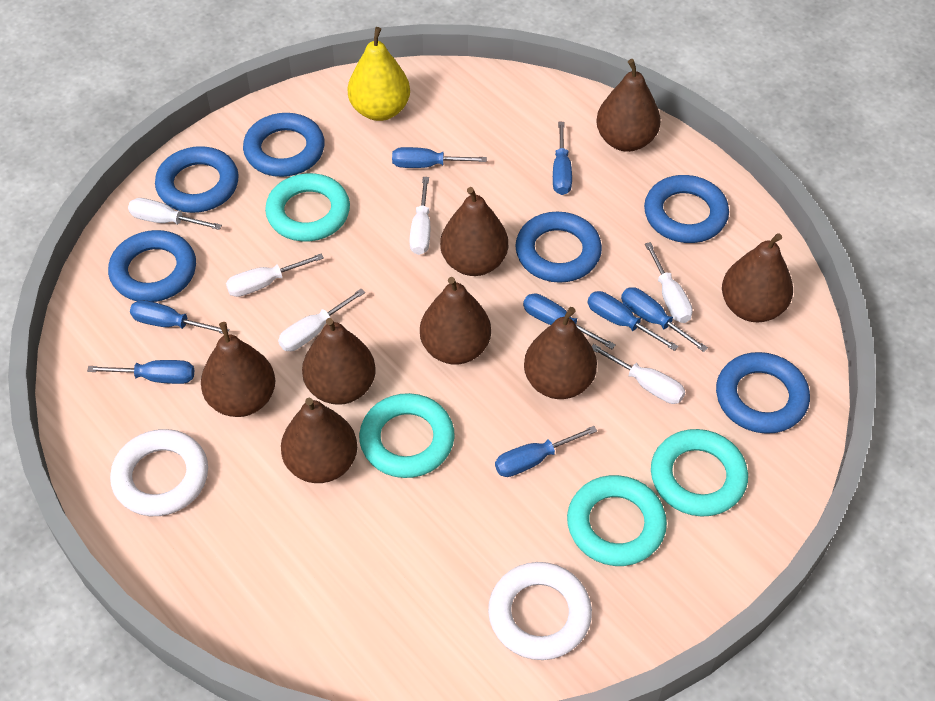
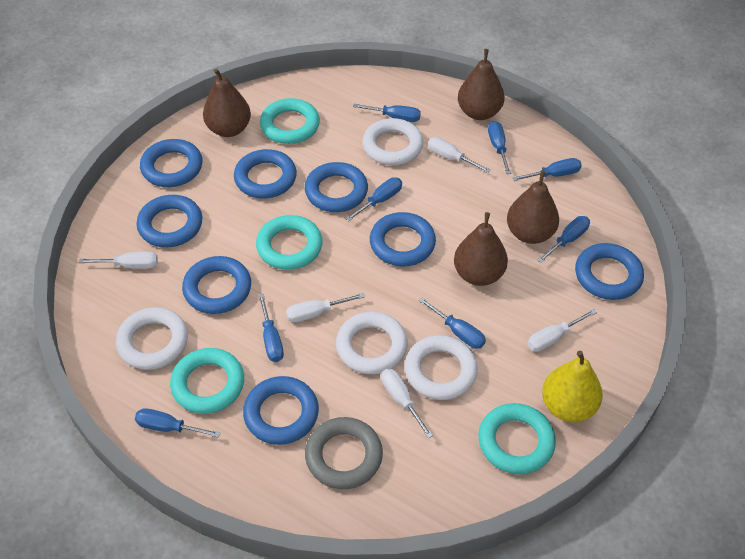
blue ring: 6 -> 8
brown pear: 8 -> 4
grey ring: 0 -> 1
white ring: 2 -> 4
white screwdriver: 6 -> 5

